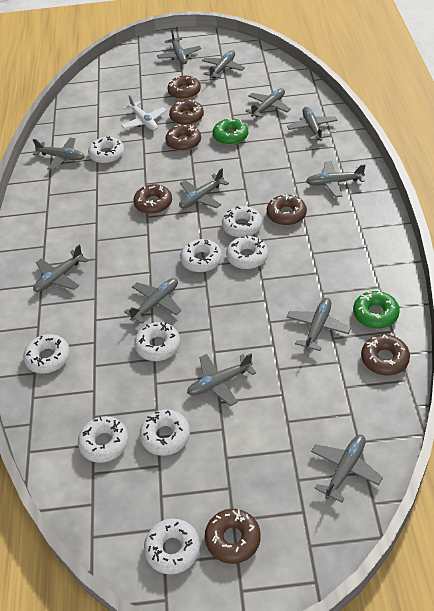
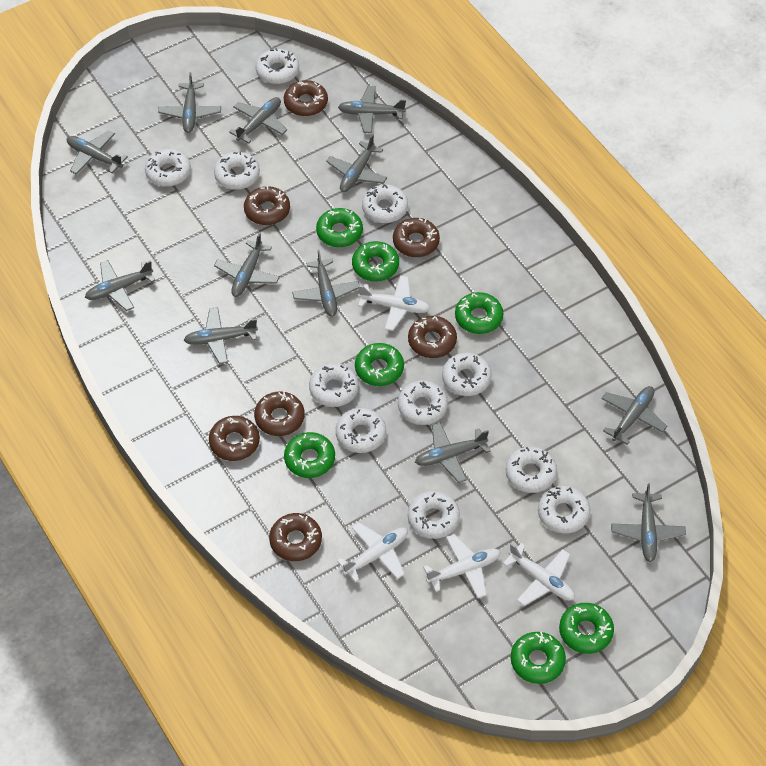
green donut: 2 -> 7
white donut: 9 -> 11
white plane: 1 -> 4

